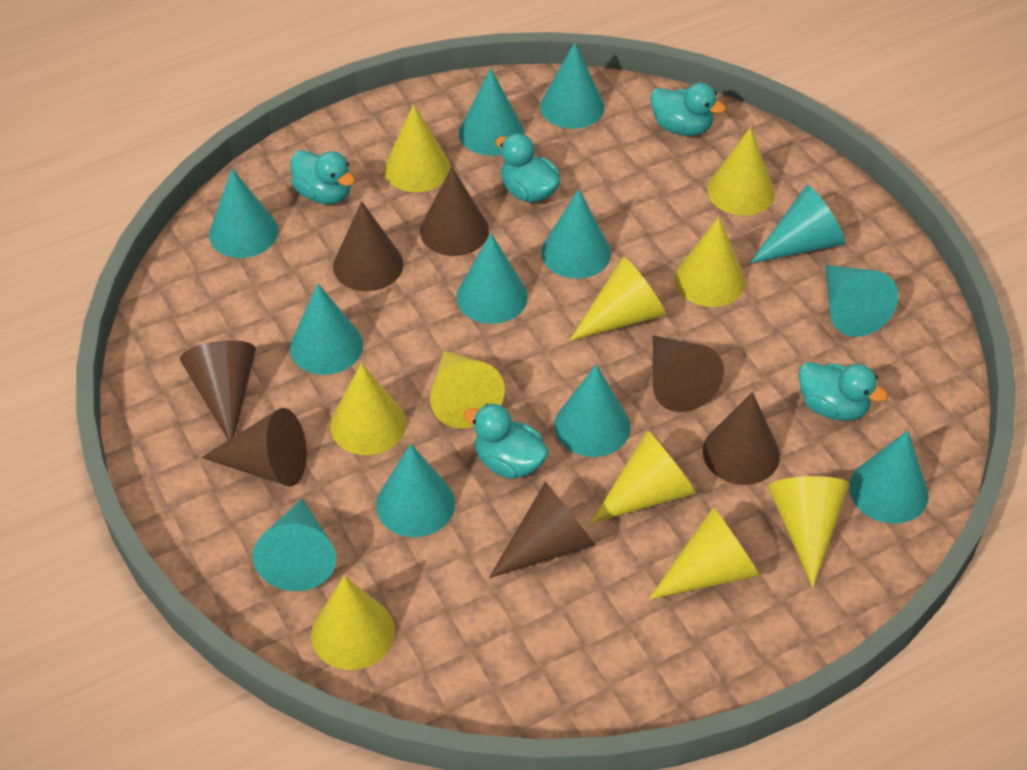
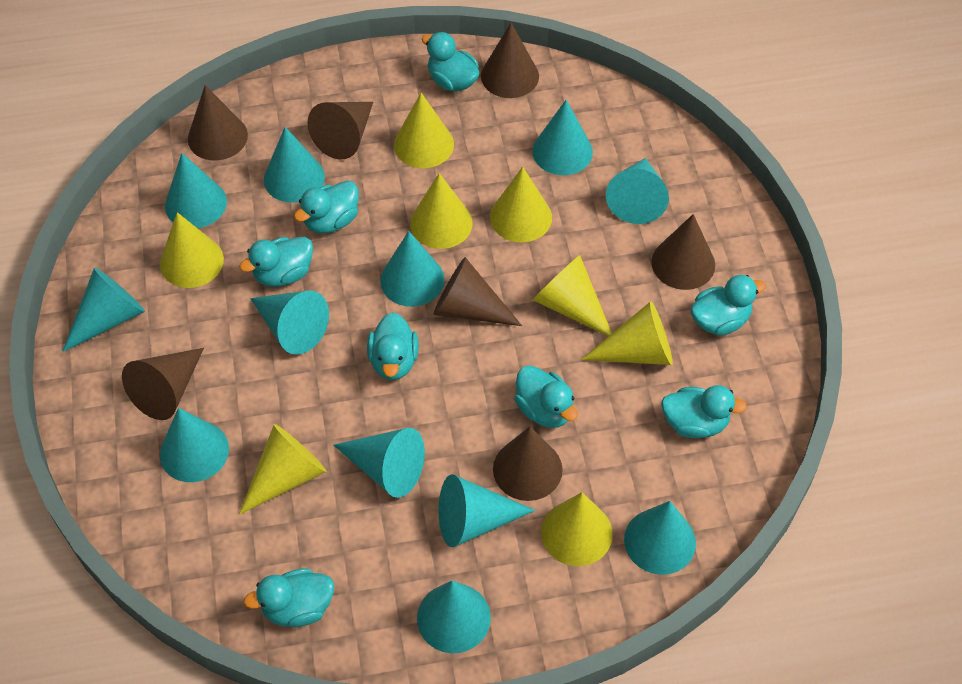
turquoise duck: 5 -> 8
yellow cone: 10 -> 8

